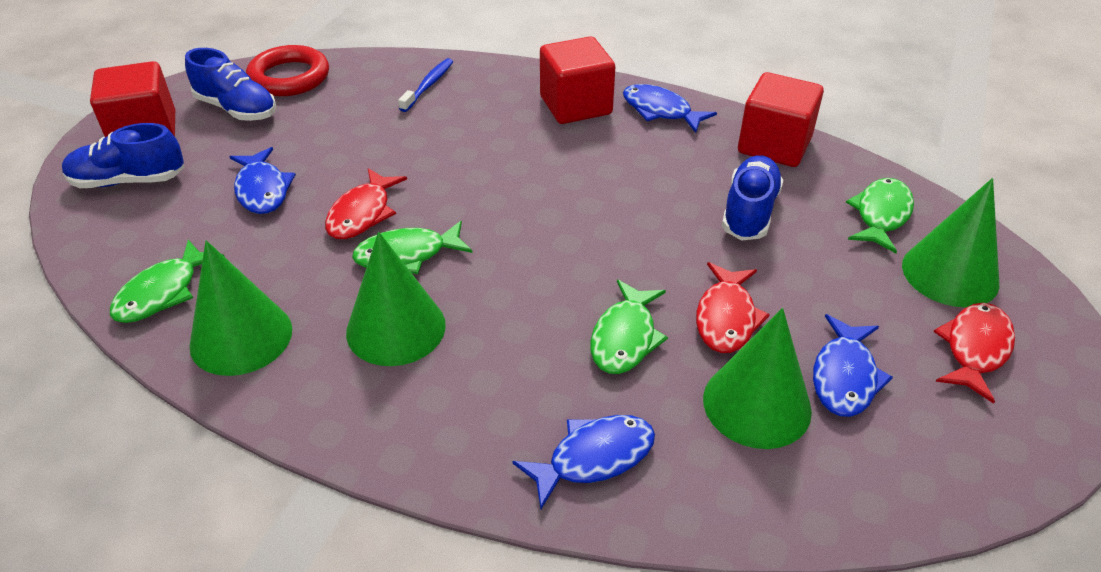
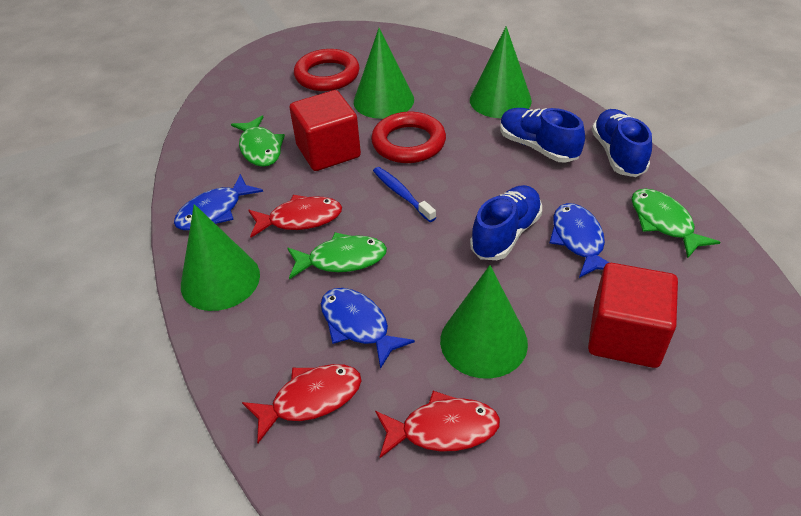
blue fish: 4 -> 3
green fish: 4 -> 3
red cube: 3 -> 2
red ring: 1 -> 2

